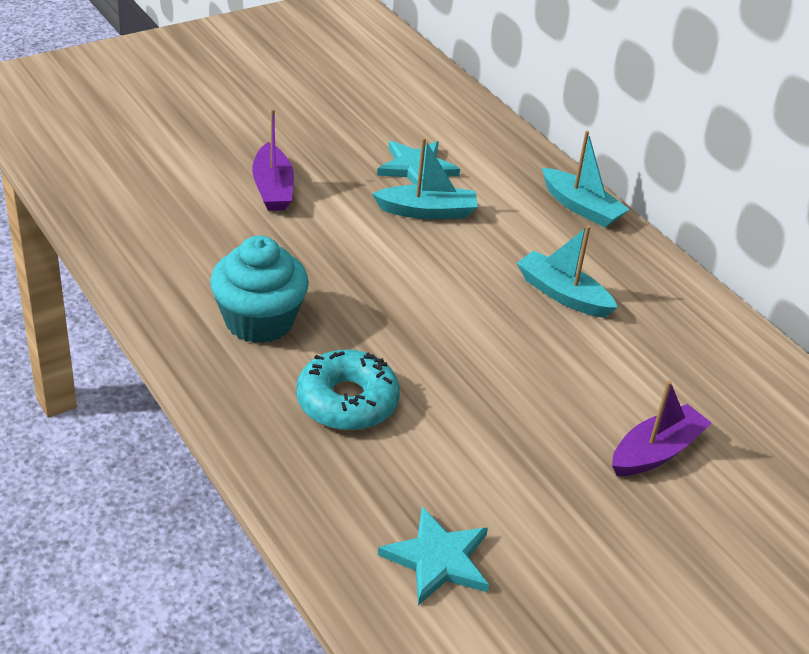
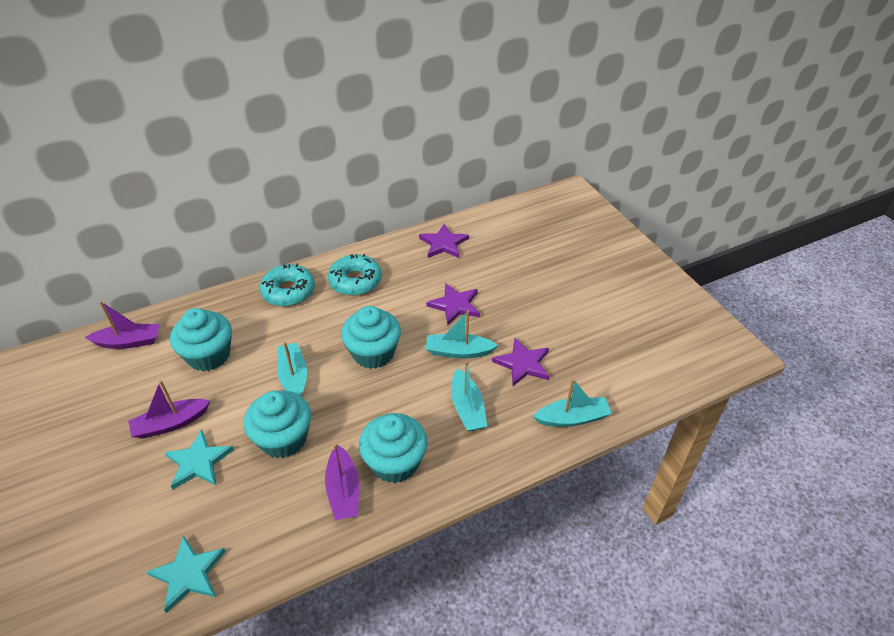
purple boat: 2 -> 3
purple star: 0 -> 3
turquoise boat: 3 -> 4
turquoise cupcake: 1 -> 4
turquoise donut: 1 -> 2

